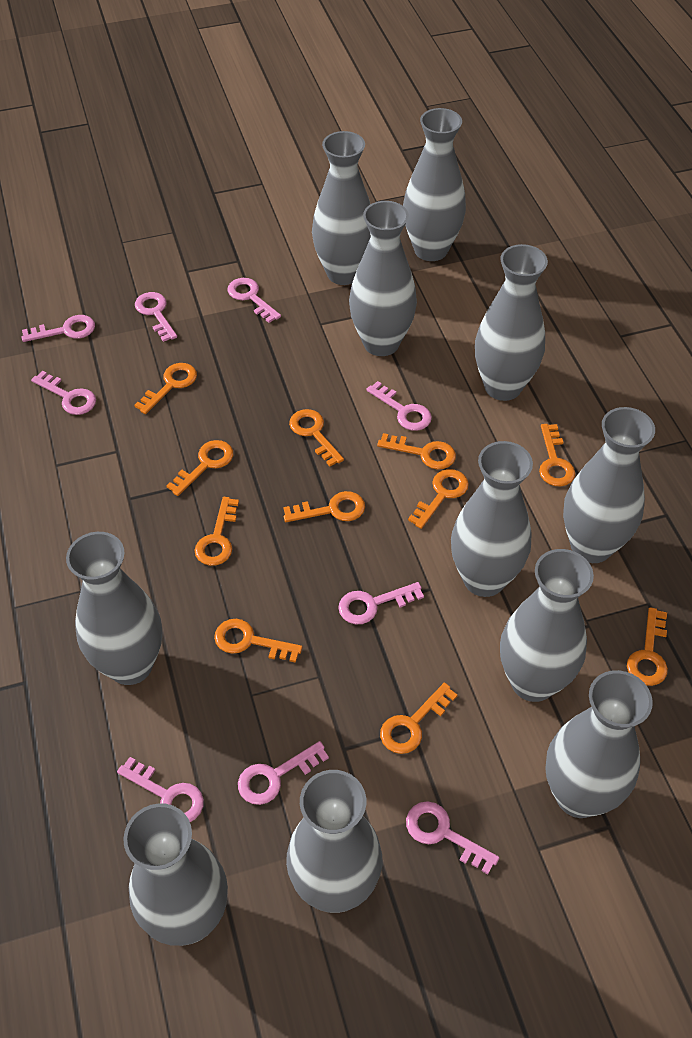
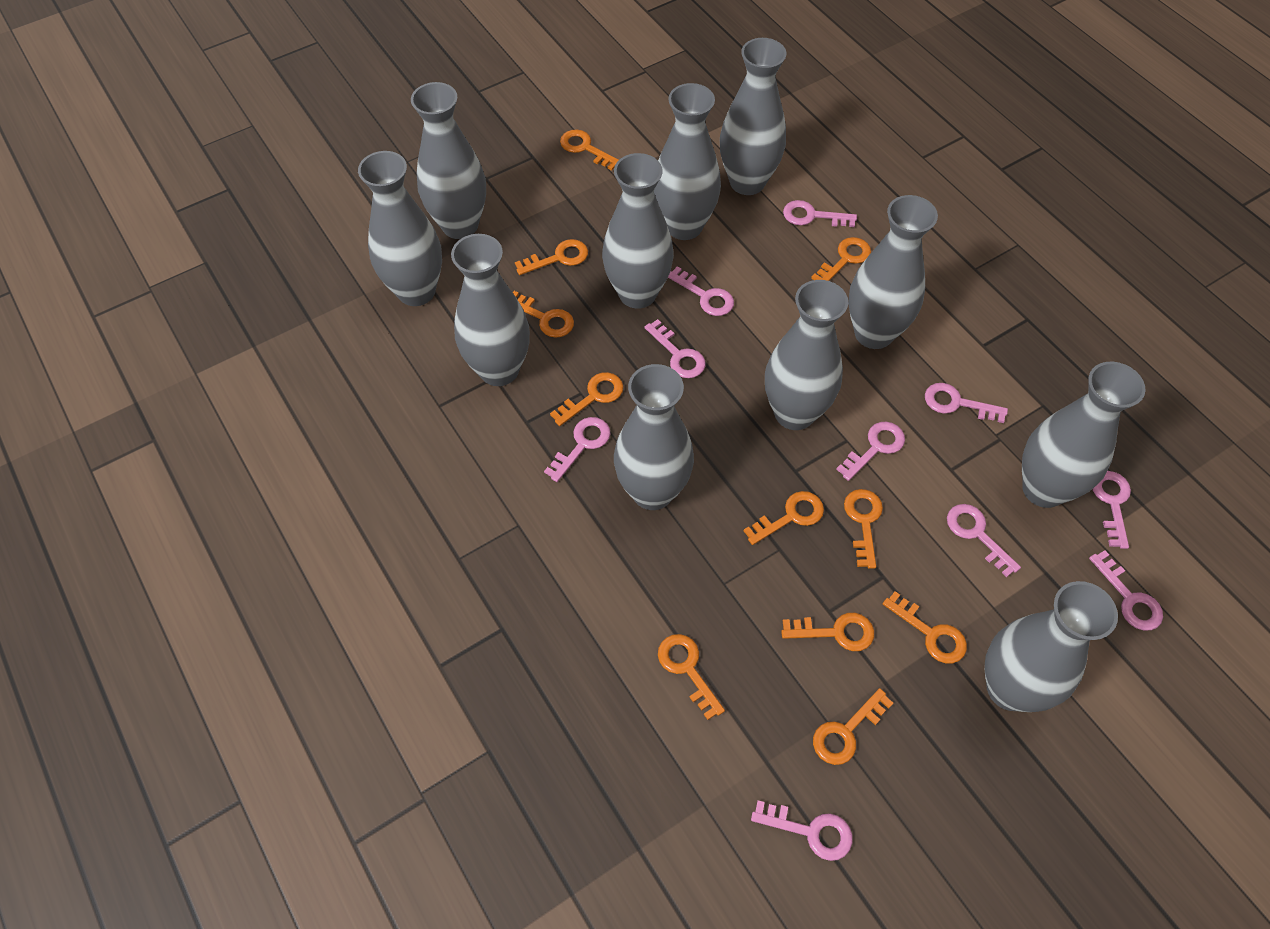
pink key: 9 -> 10

